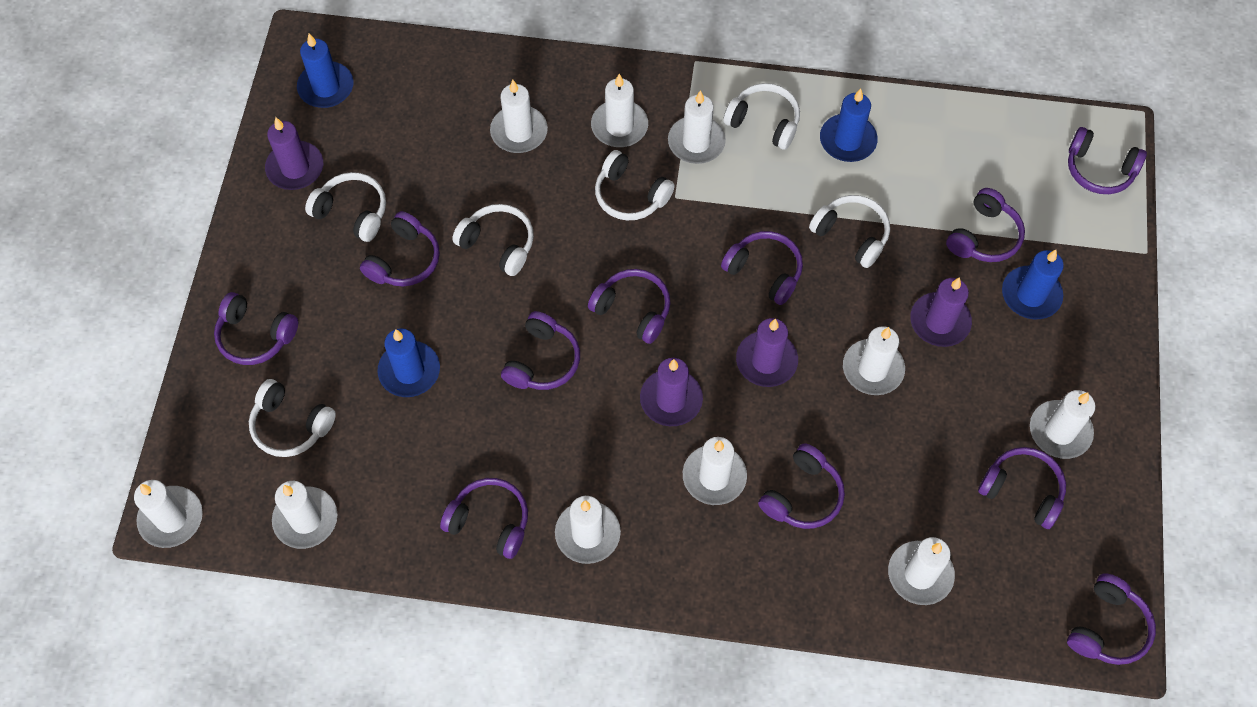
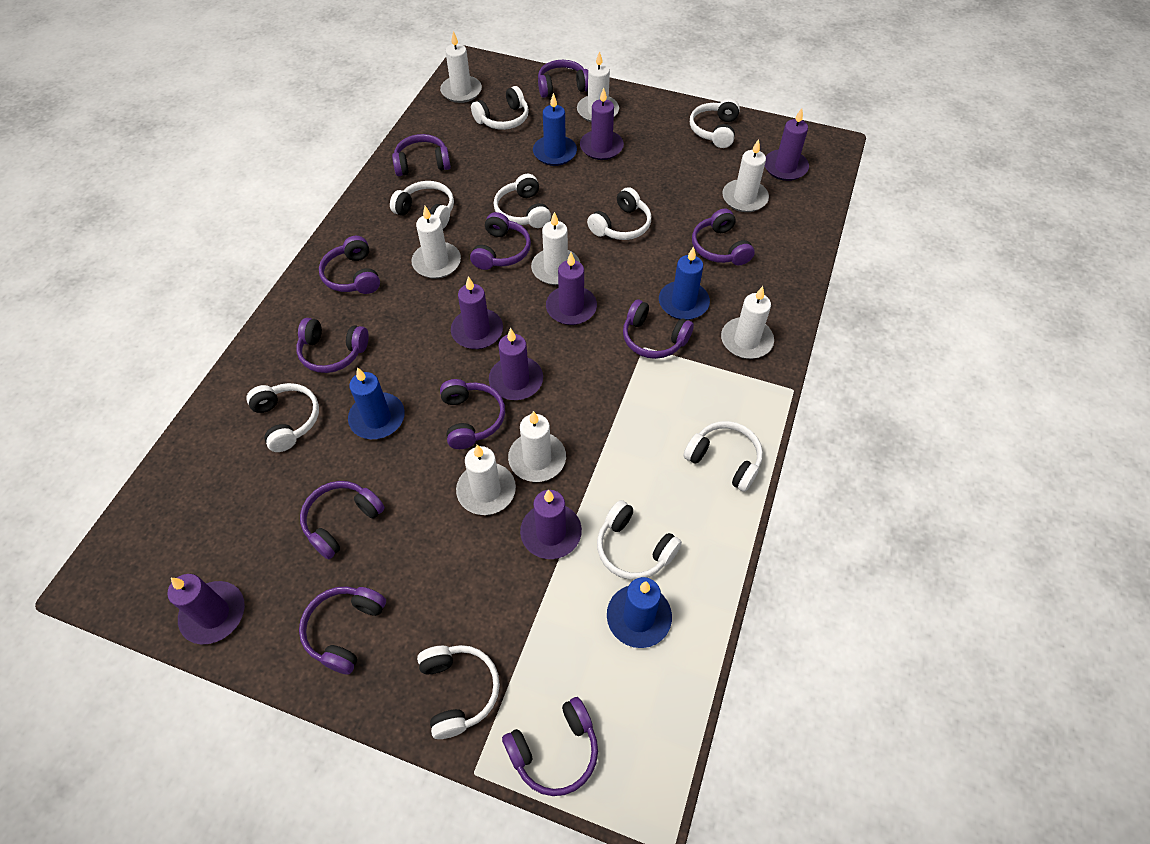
purple candle: 4 -> 7
white candle: 10 -> 8
white headphones: 6 -> 9

